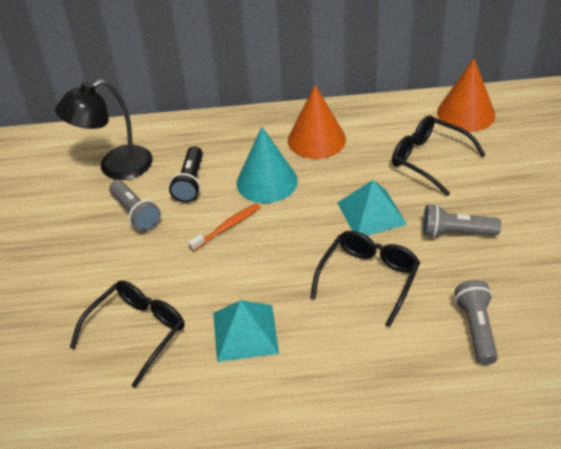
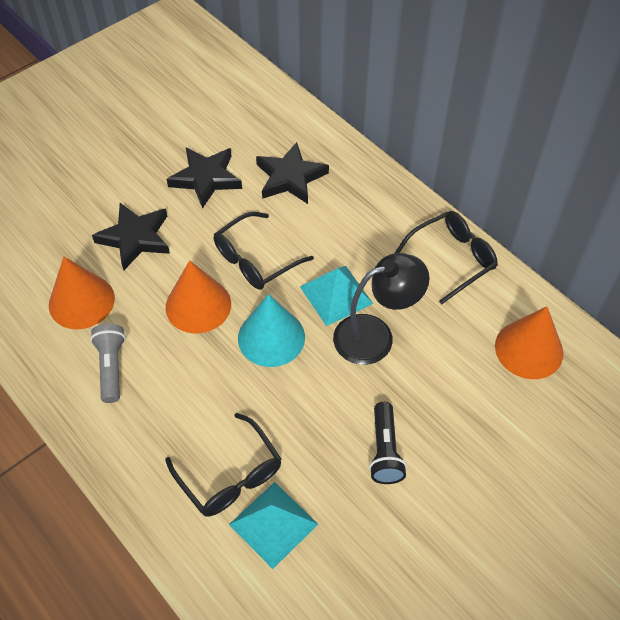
black star: 0 -> 3
grey flashlight: 3 -> 1
orange cone: 2 -> 3
orange toothbrush: 1 -> 0

